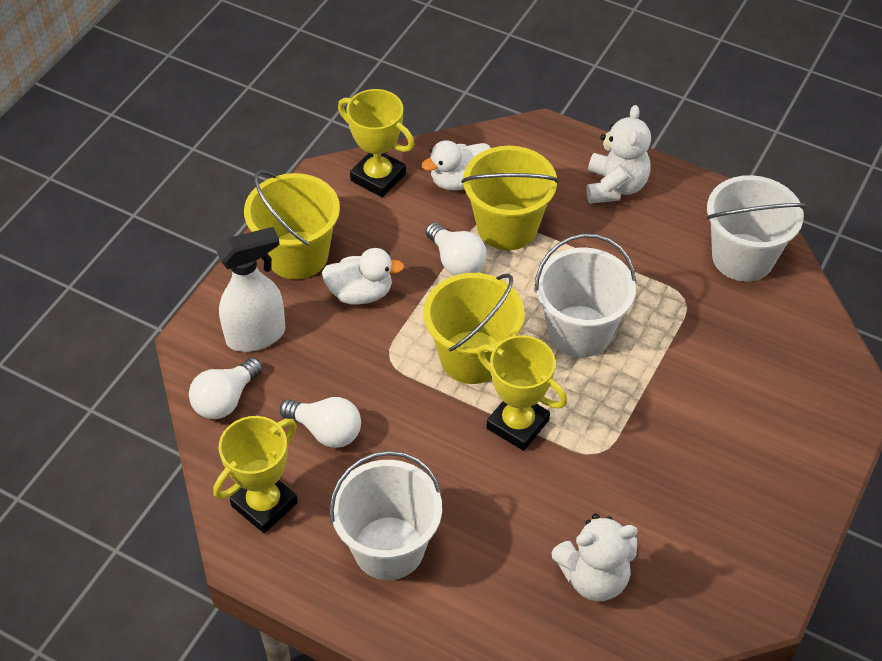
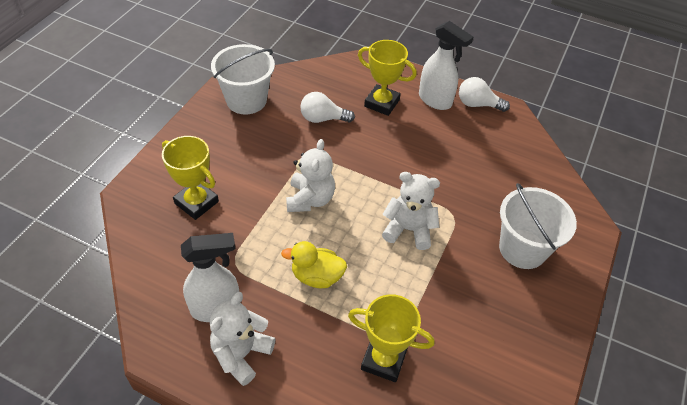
white bucket: 3 -> 2
white duck: 2 -> 0
white light bulb: 3 -> 2
white spray bottle: 1 -> 2
white teddy bear: 2 -> 3
yellow bucket: 3 -> 0
yellow duck: 0 -> 1

